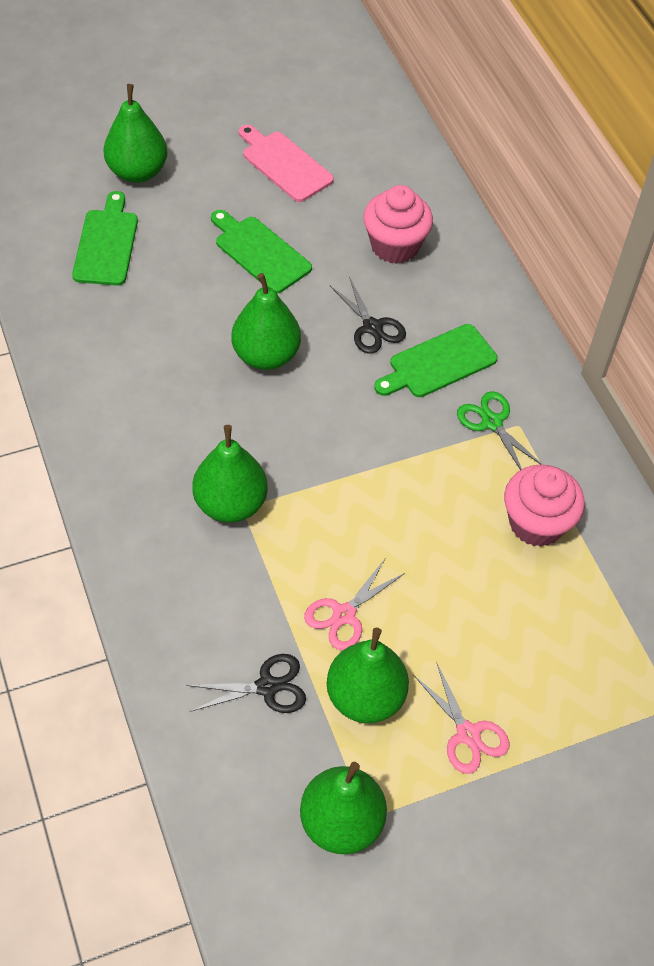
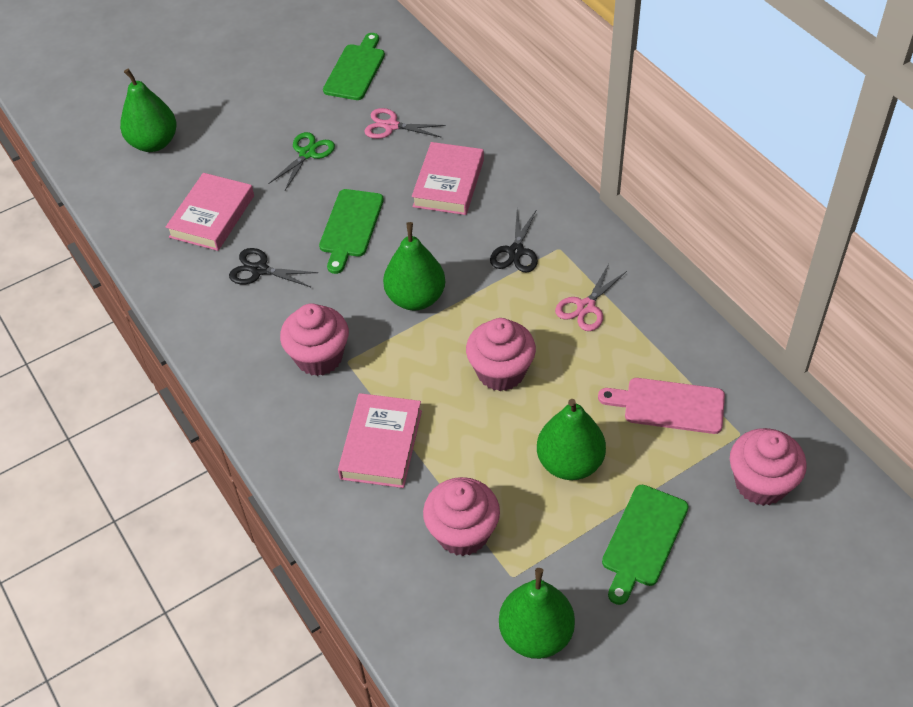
green pear: 5 -> 4
pink book: 0 -> 3
pink cupcake: 2 -> 4

